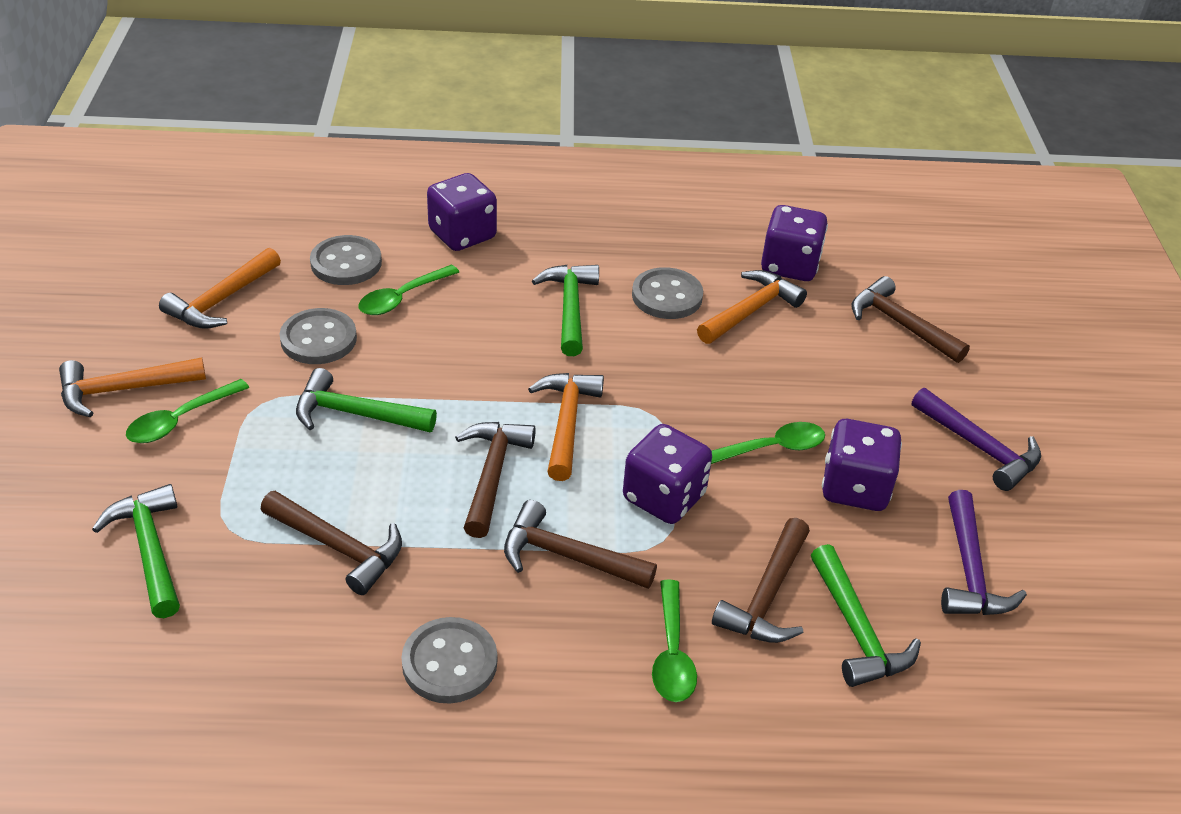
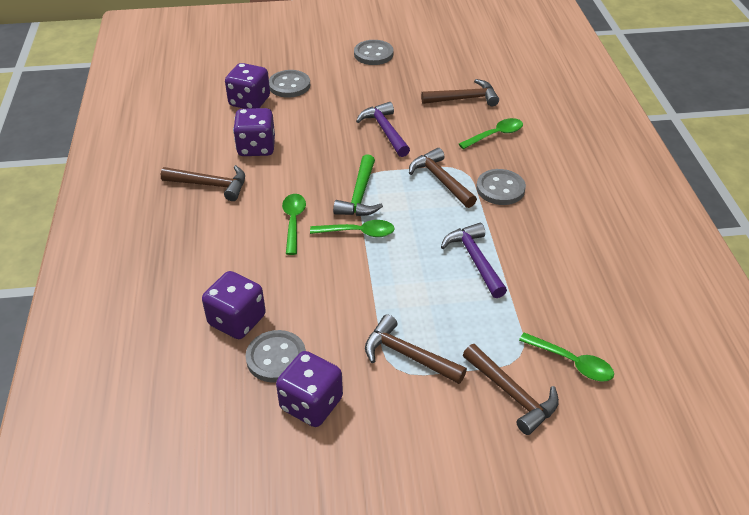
green hammer: 4 -> 1
orange hammer: 4 -> 0

